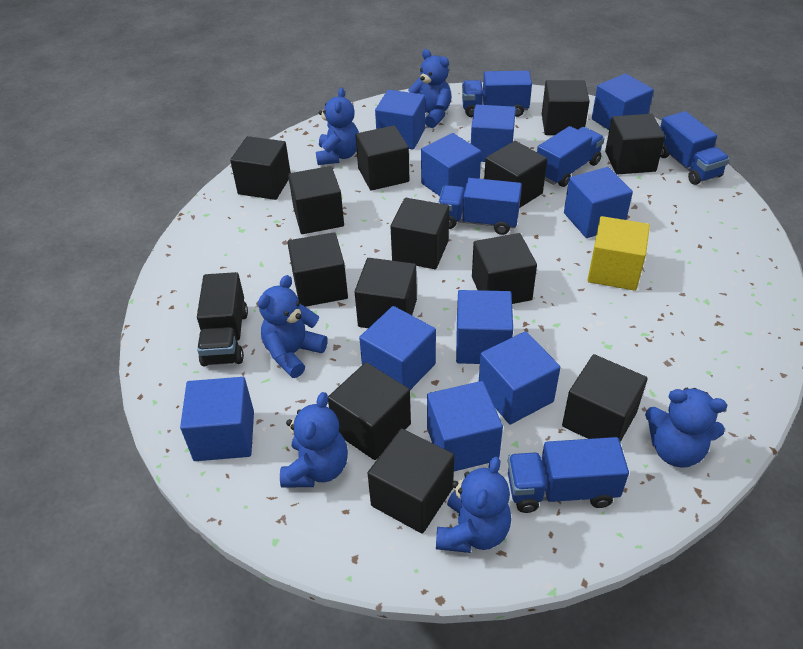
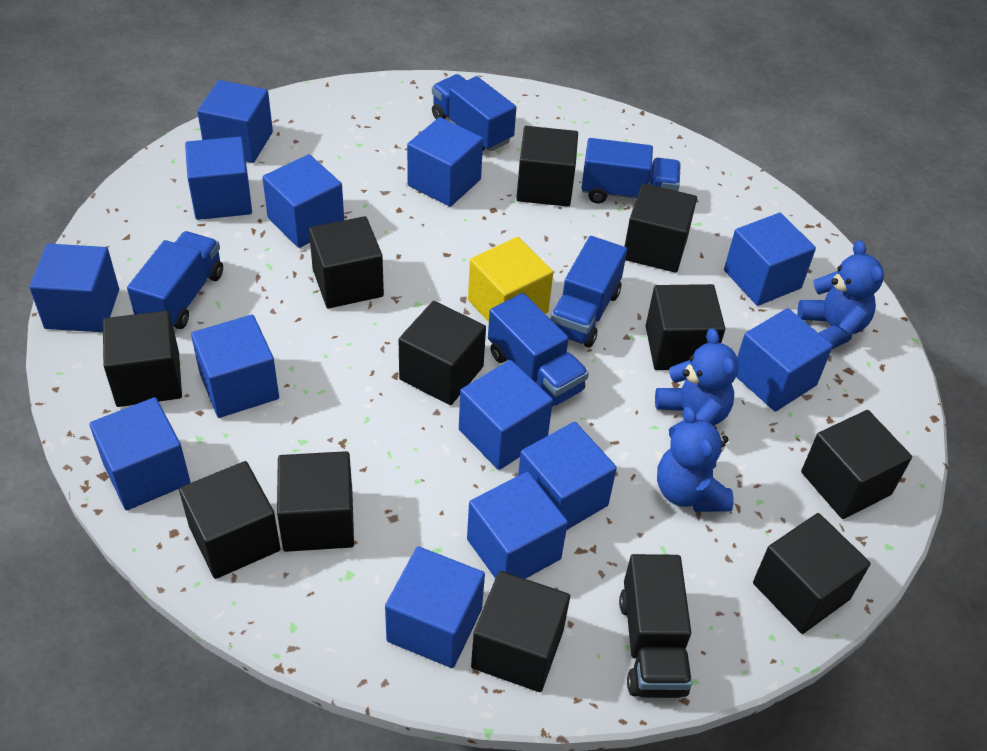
black cube: 13 -> 11
blue cube: 10 -> 13
blue teddy bear: 6 -> 3

